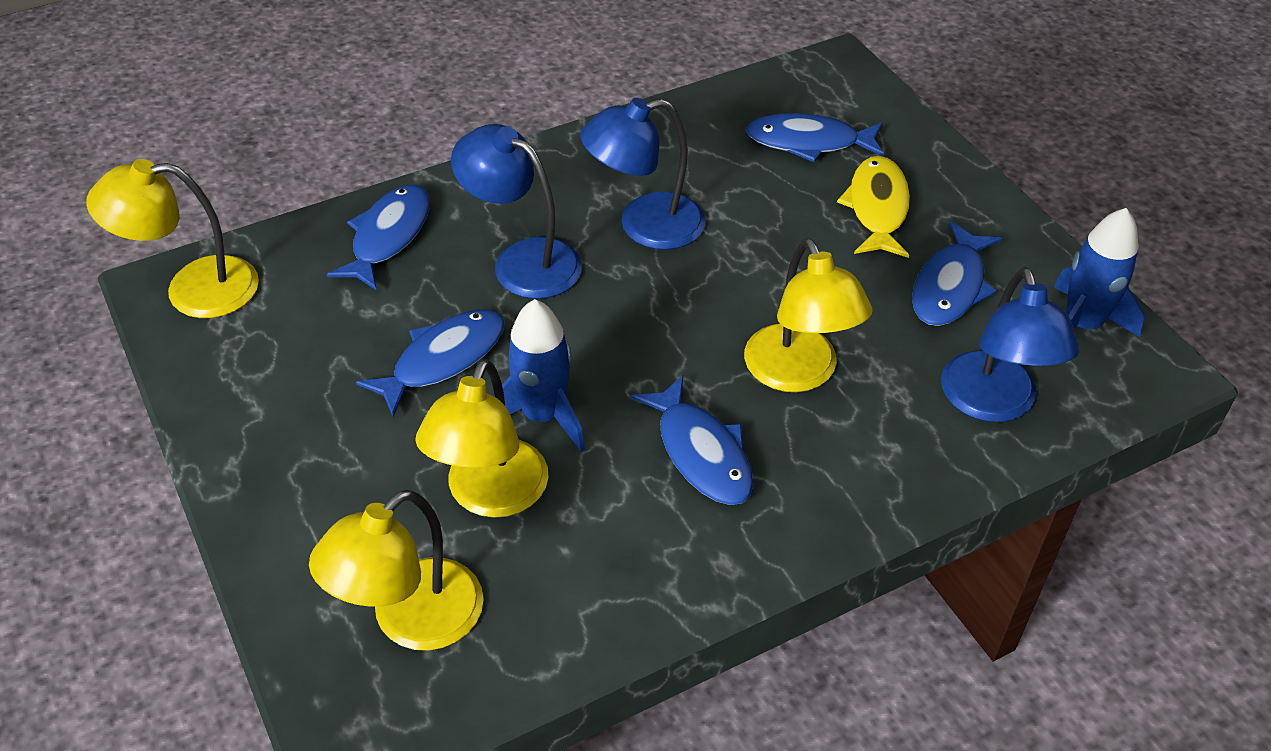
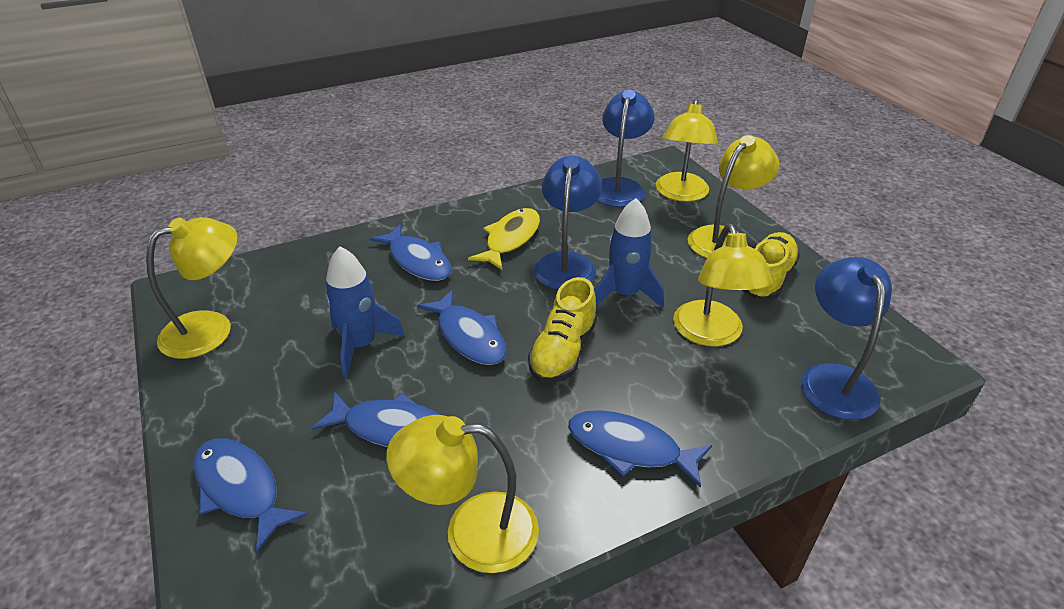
yellow lamp: 4 -> 5
yellow shoe: 0 -> 2

